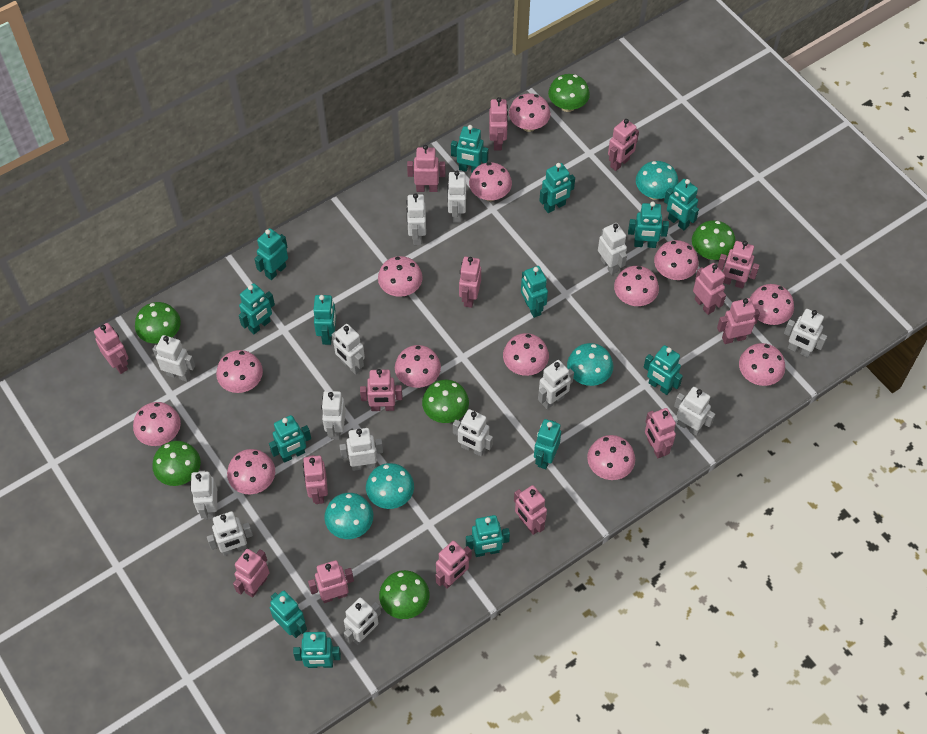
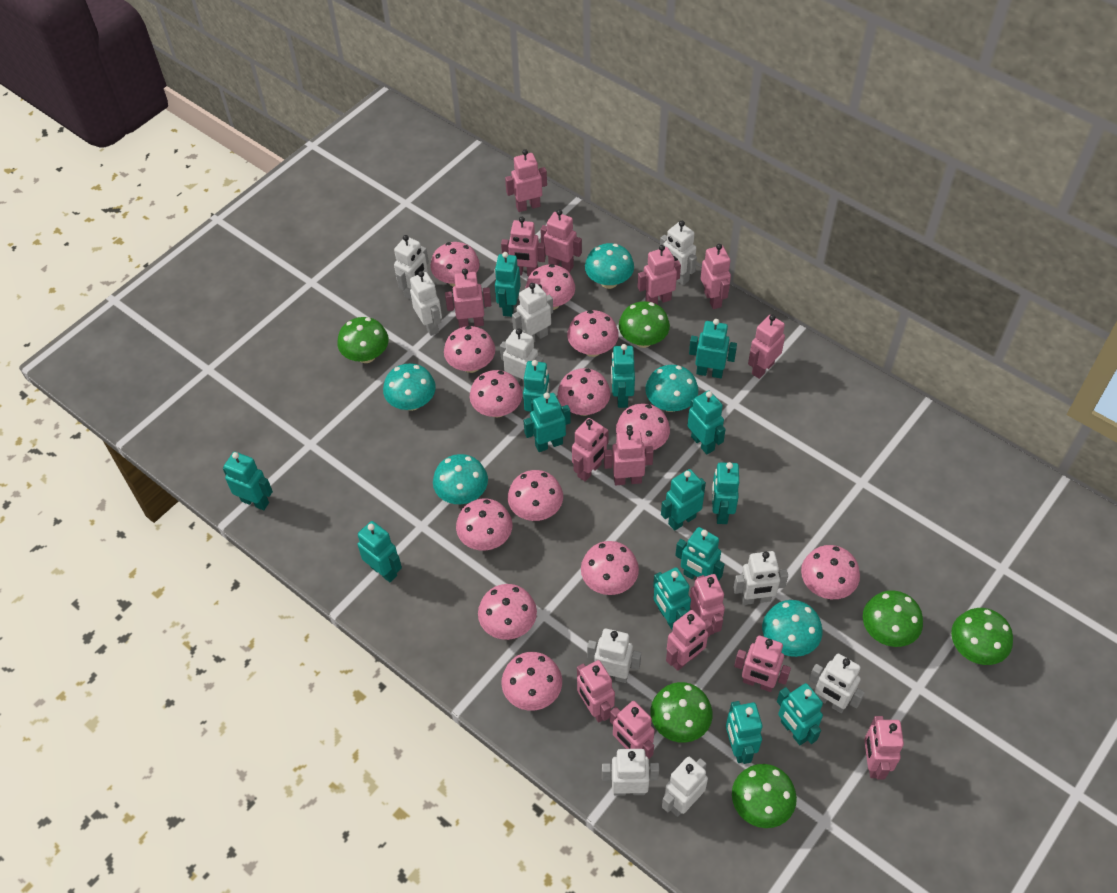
turquoise mushroom: 4 -> 5
white robot: 14 -> 10

